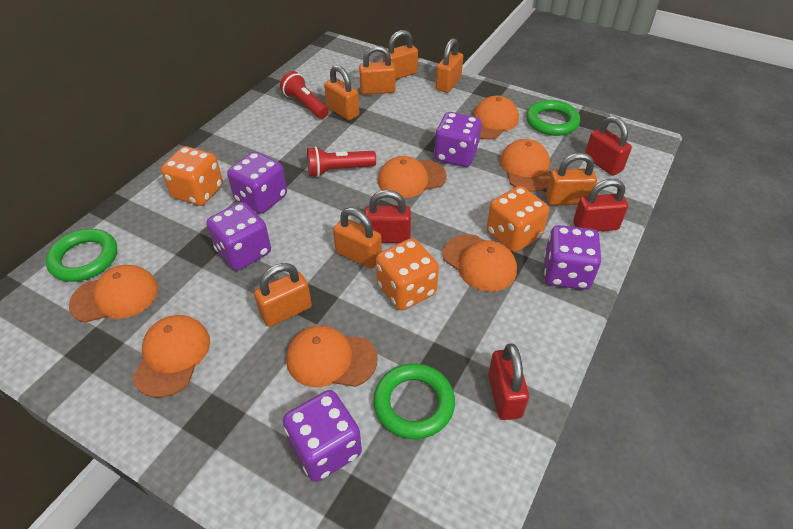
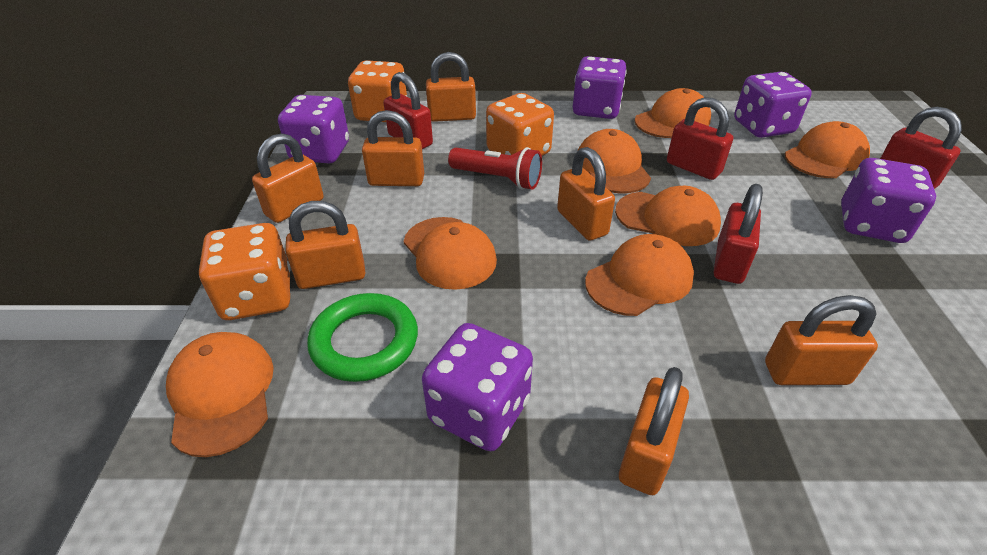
green ring: 3 -> 1
red flashlight: 2 -> 1

